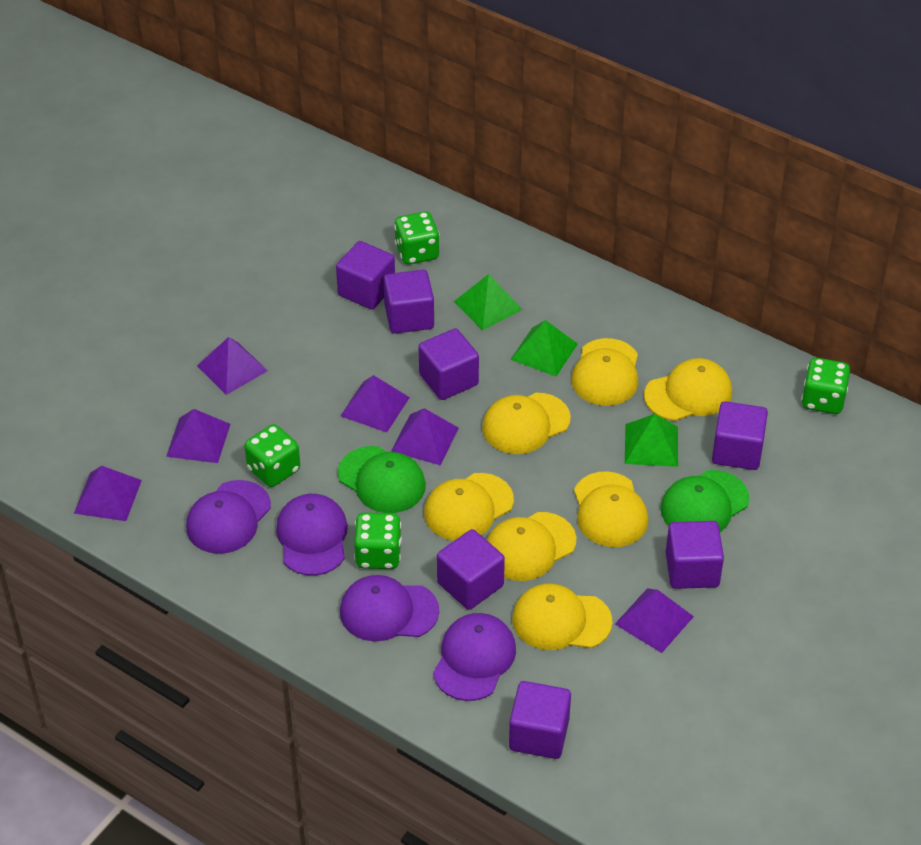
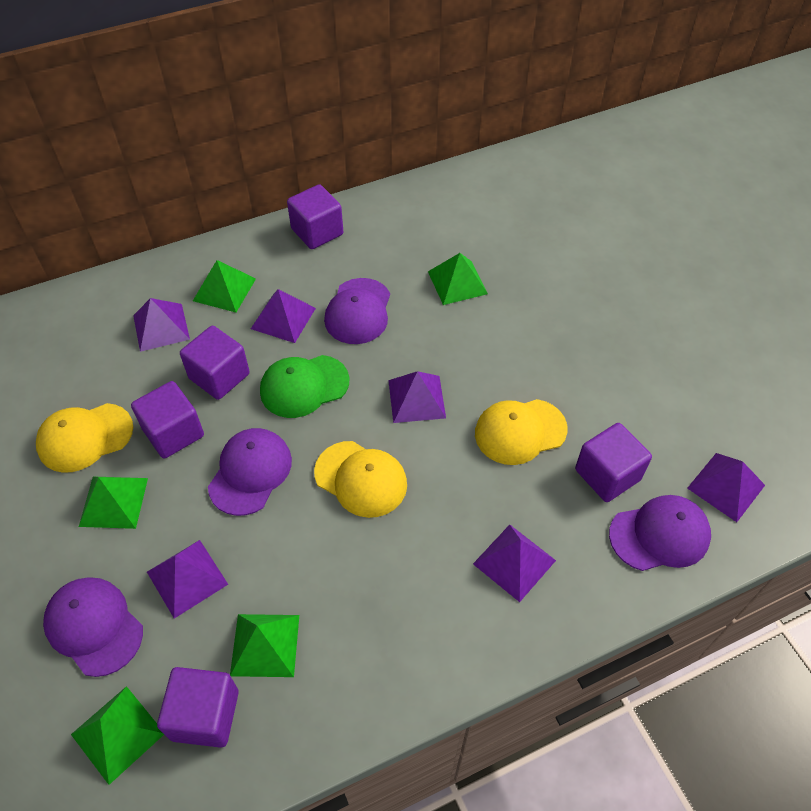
green cap: 2 -> 1
green dice: 4 -> 0
green pyramid: 3 -> 5
purple cube: 7 -> 5
yellow cap: 7 -> 3

